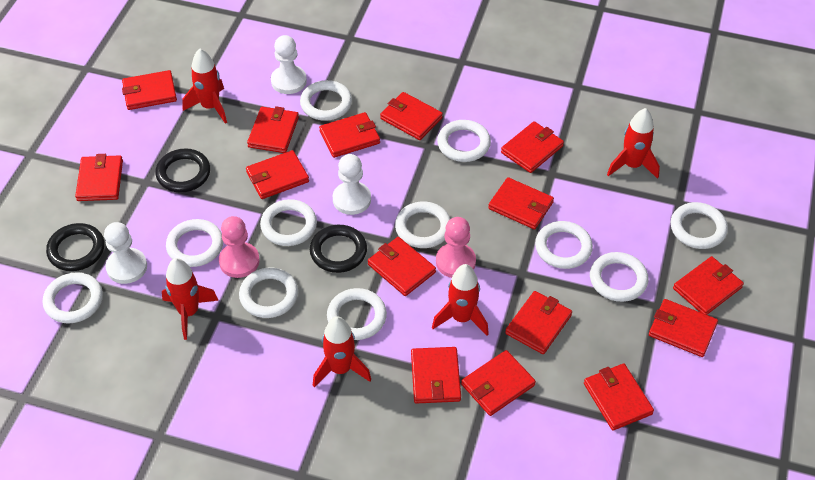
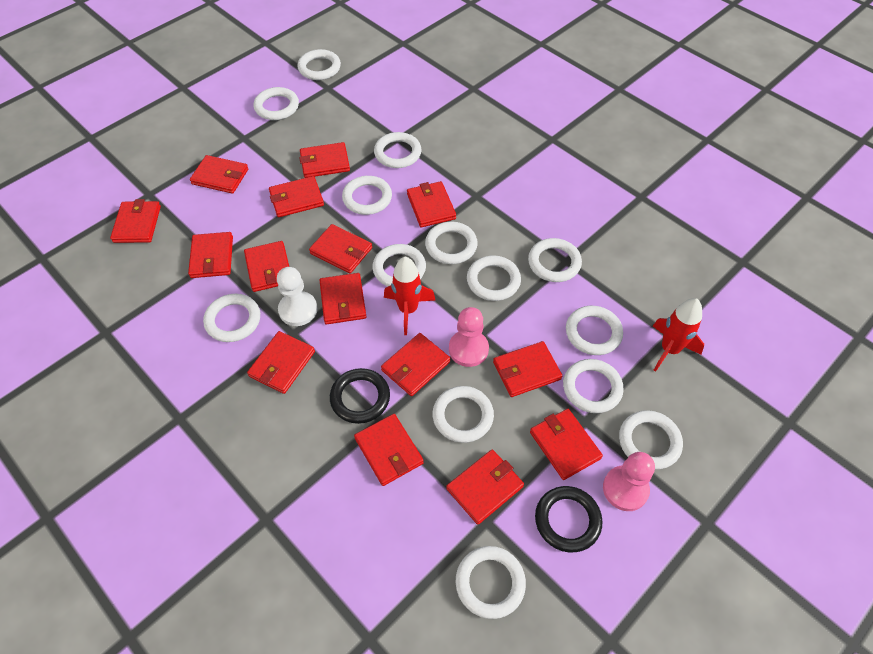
black ring: 3 -> 2
red rocket: 5 -> 2
white pawn: 3 -> 1
white ring: 11 -> 14

